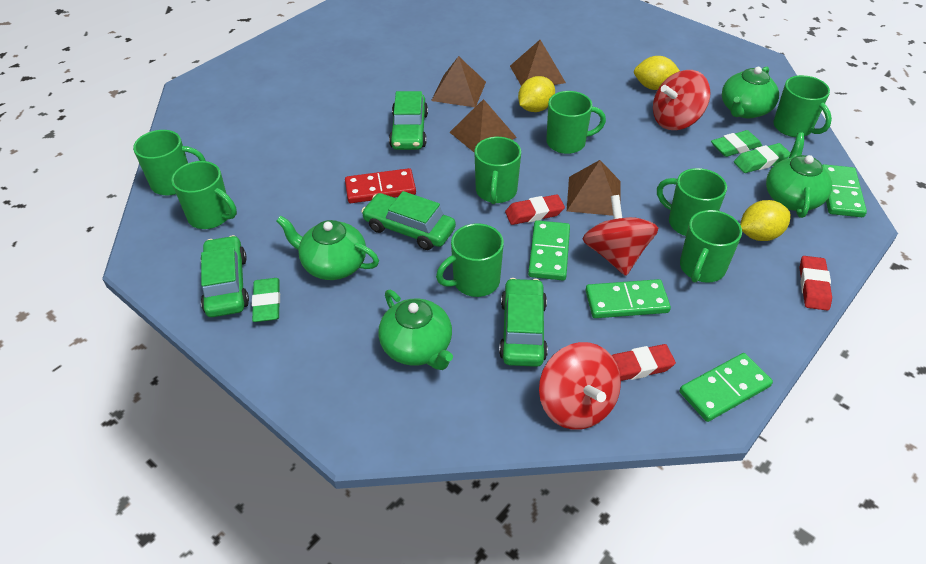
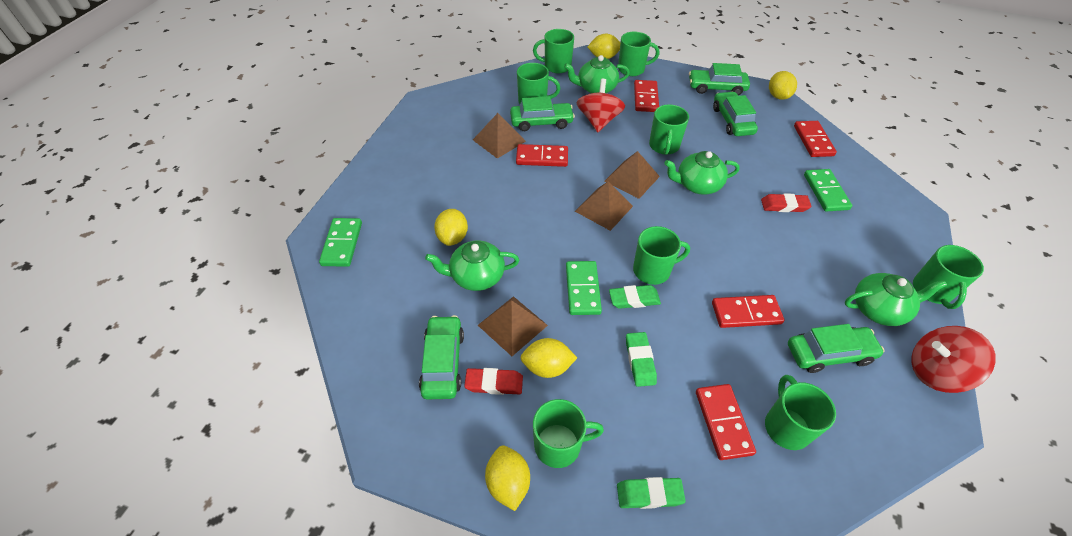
green car: 4 -> 5
green domino: 4 -> 3
red domino: 1 -> 5
red eraser: 3 -> 2
red spinning top: 3 -> 2
yellow lemon: 3 -> 5

